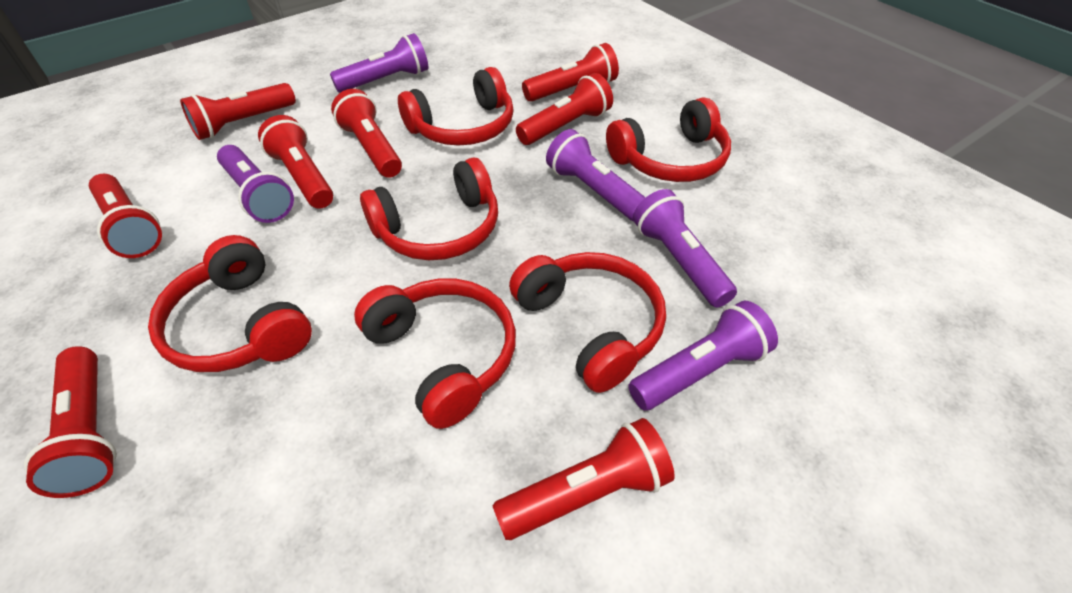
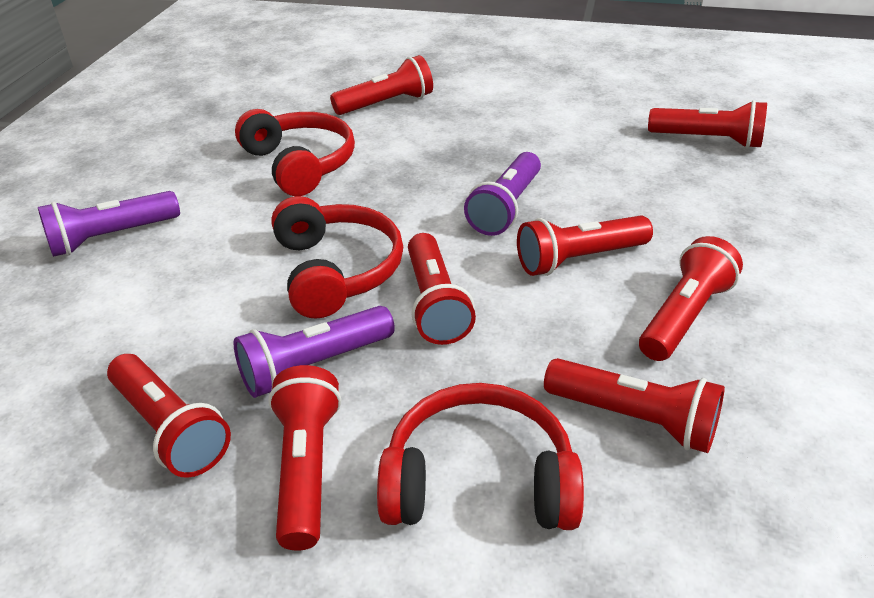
purple flashlight: 5 -> 3
red headphones: 6 -> 3

